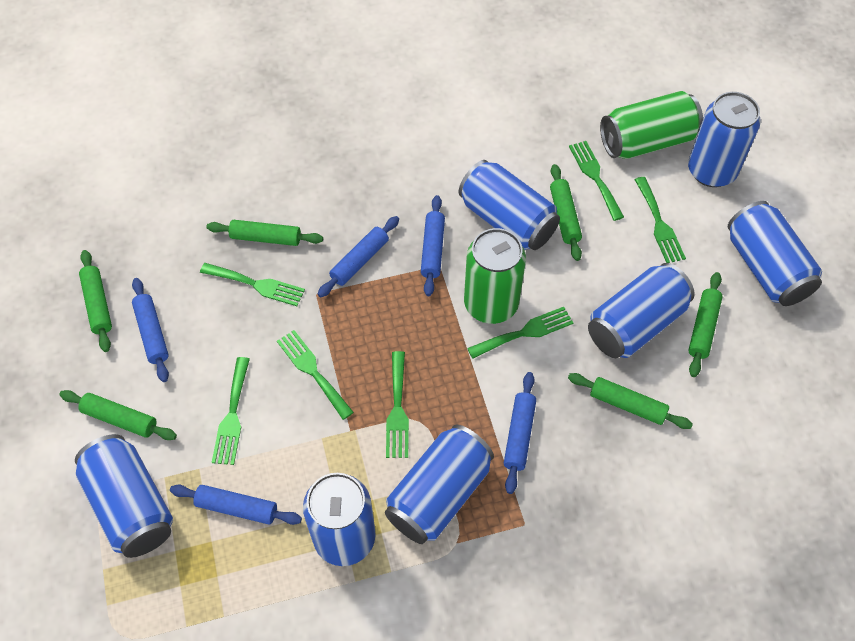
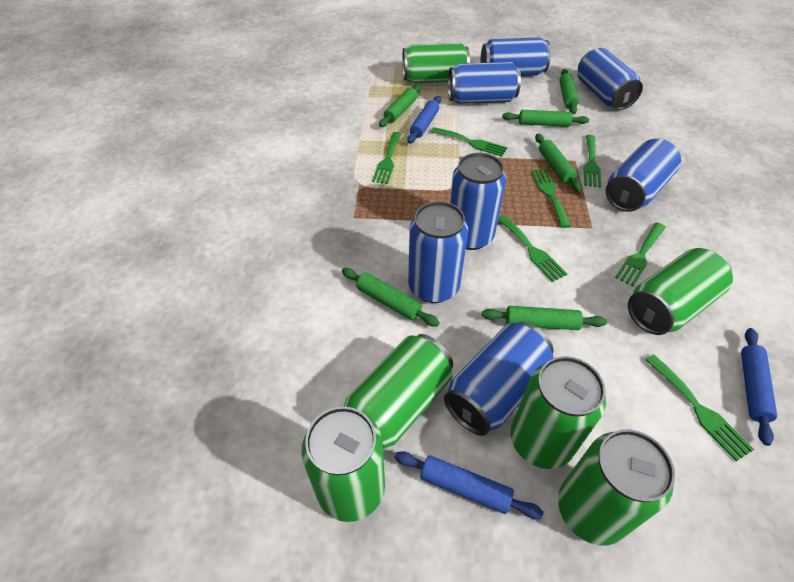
blue rolling pin: 5 -> 3
green can: 2 -> 6

